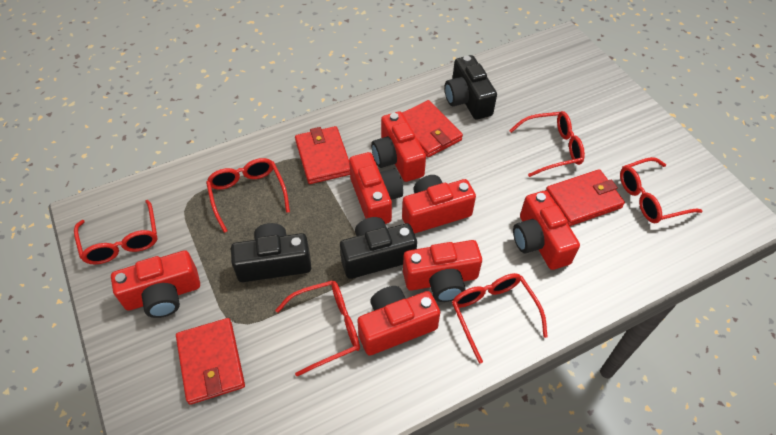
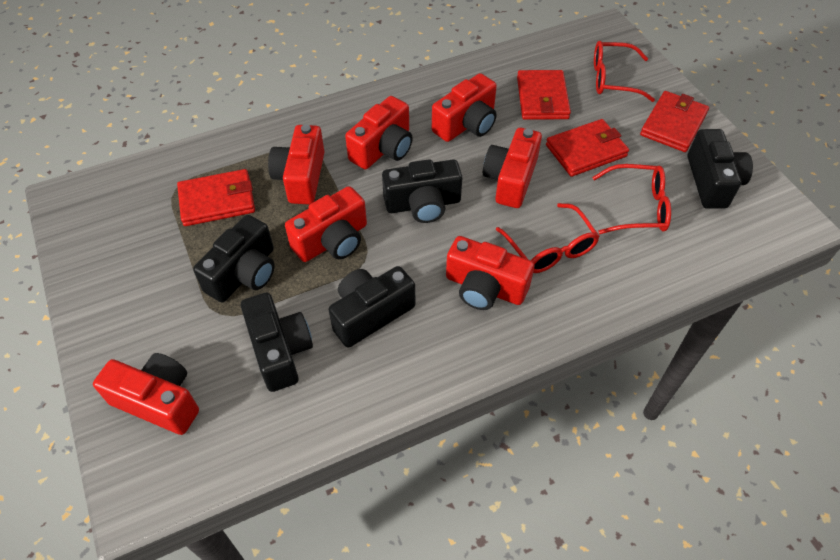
black camera: 3 -> 5
red glasses: 6 -> 3

